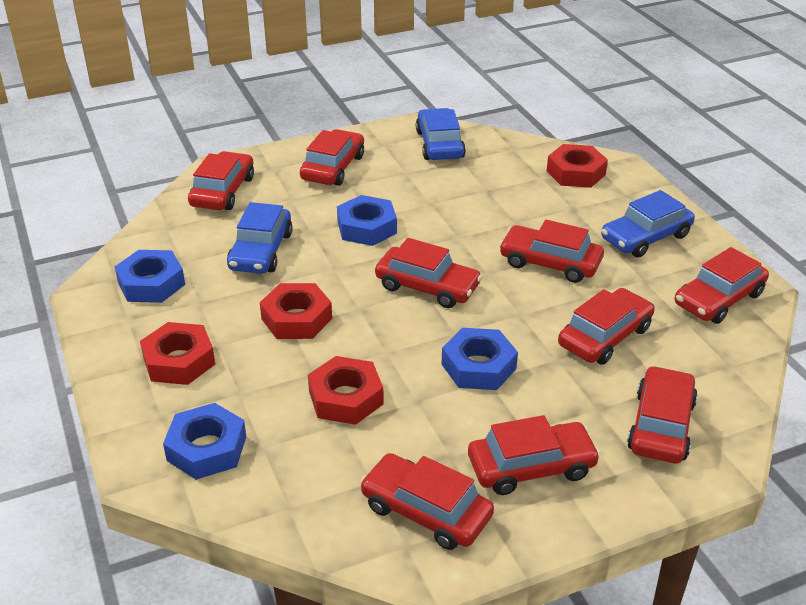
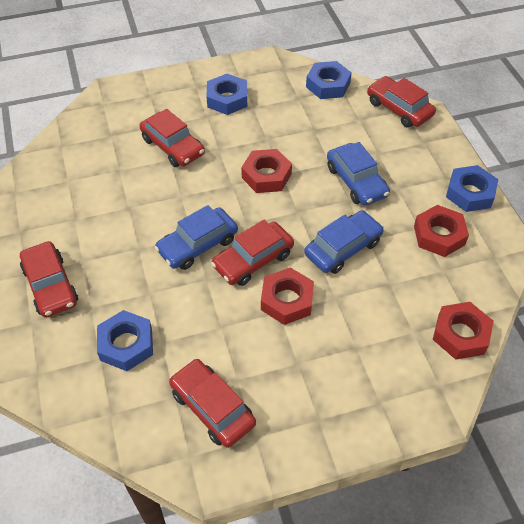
red car: 9 -> 5

